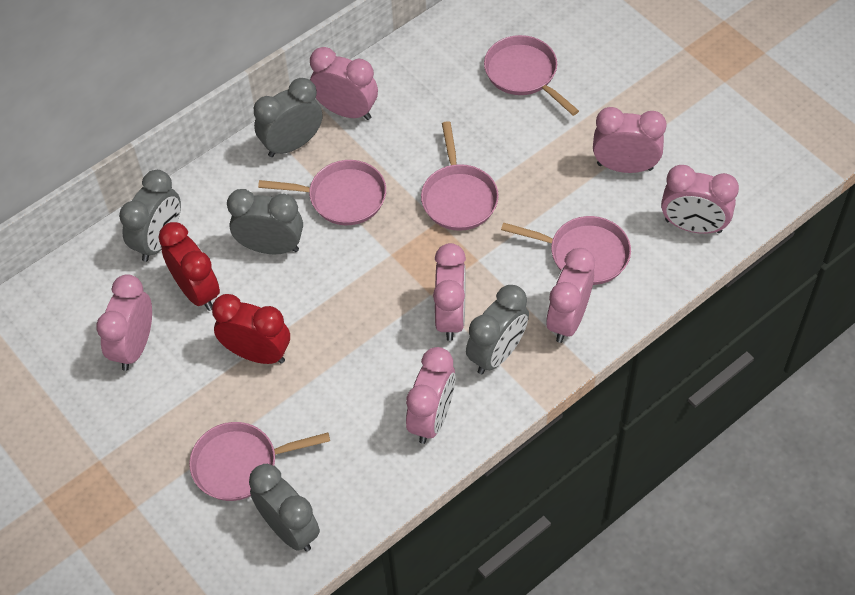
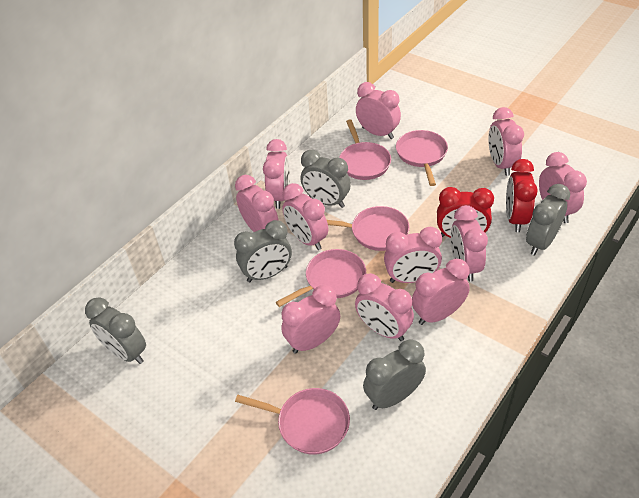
pink clock: 7 -> 11

